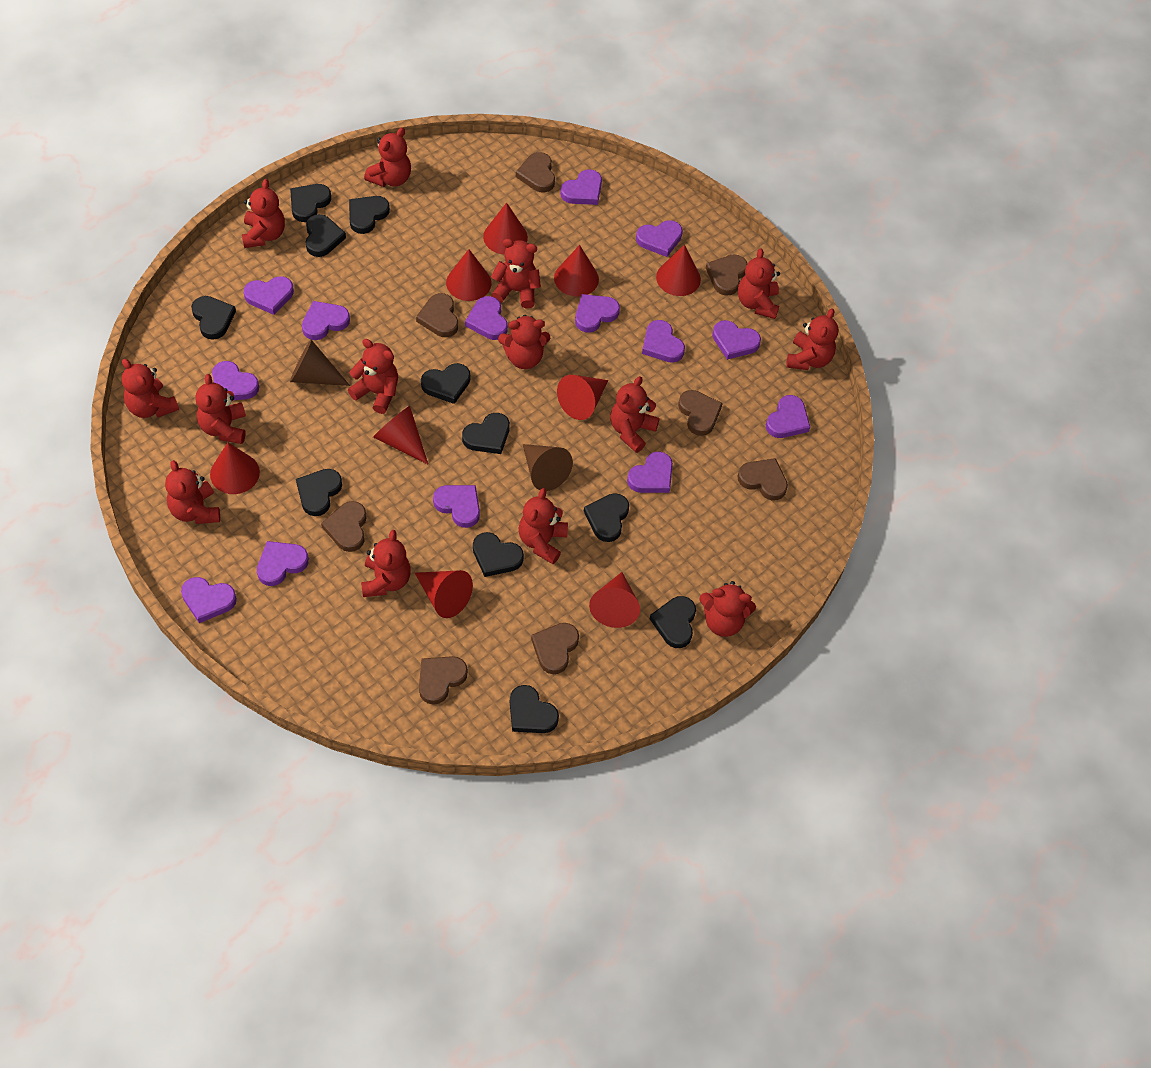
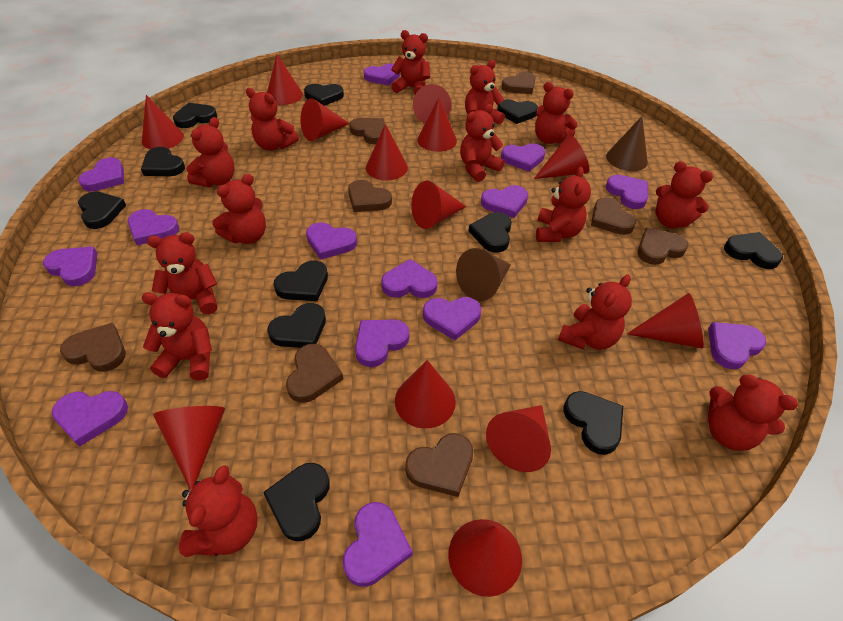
red cone: 9 -> 13

